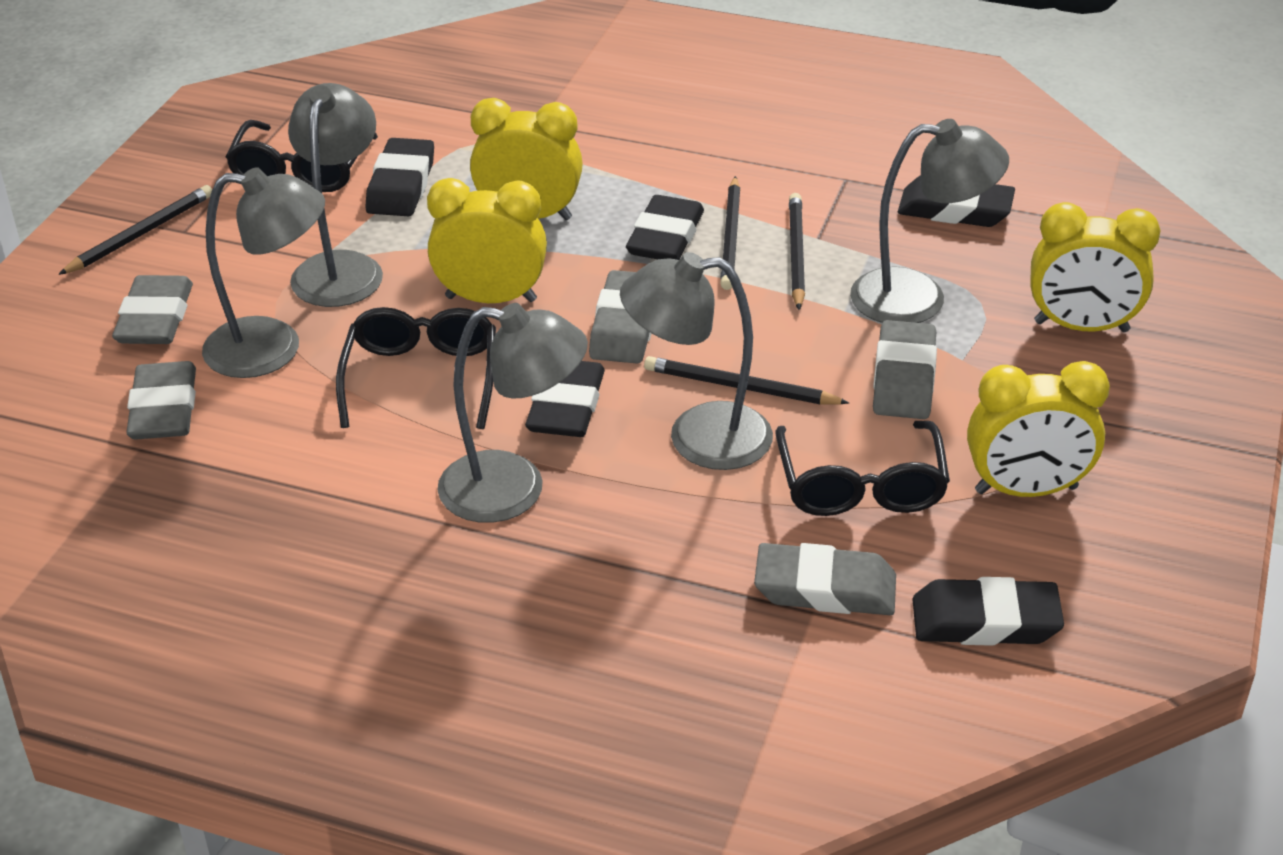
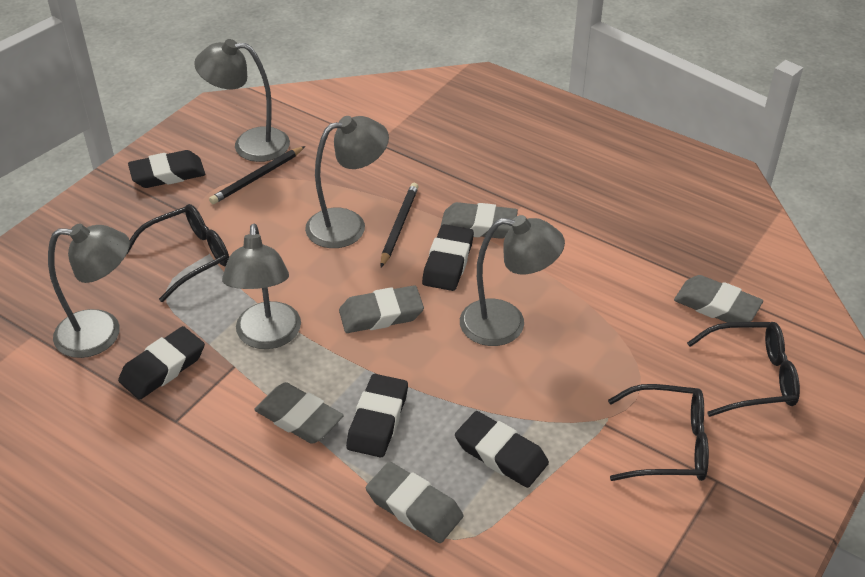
black pencil: 4 -> 2
yellow clock: 4 -> 0

